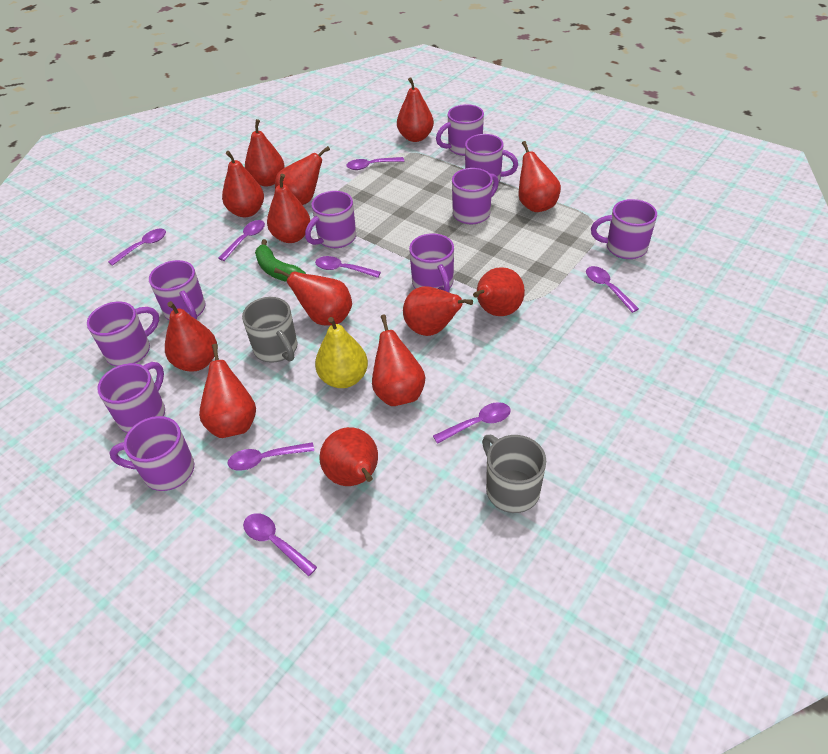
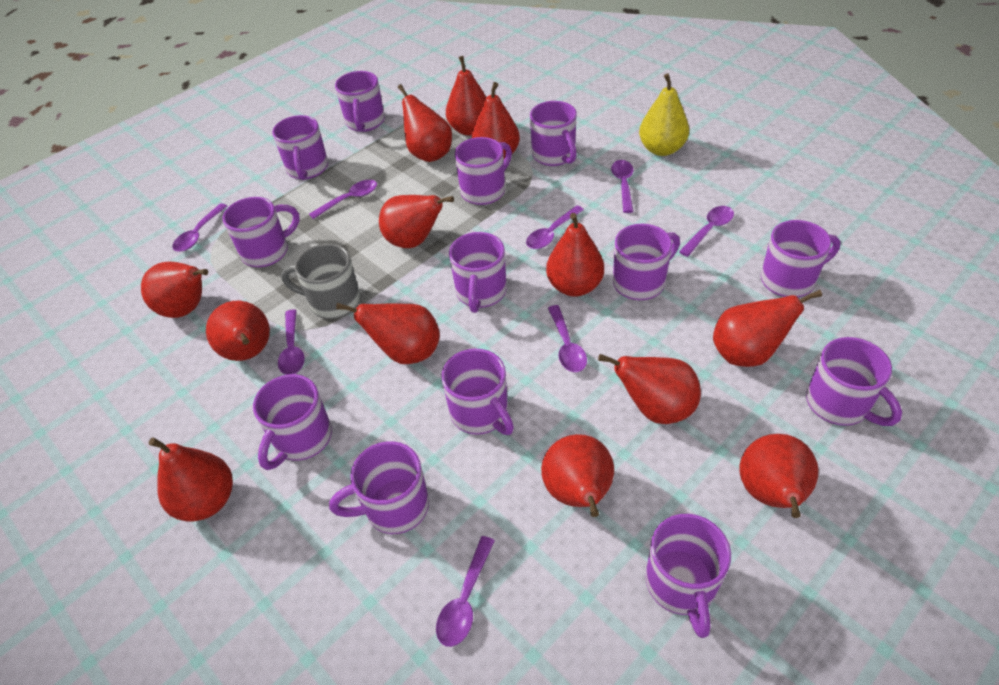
green banana: 1 -> 0
grey mug: 2 -> 1
purple mug: 10 -> 13

